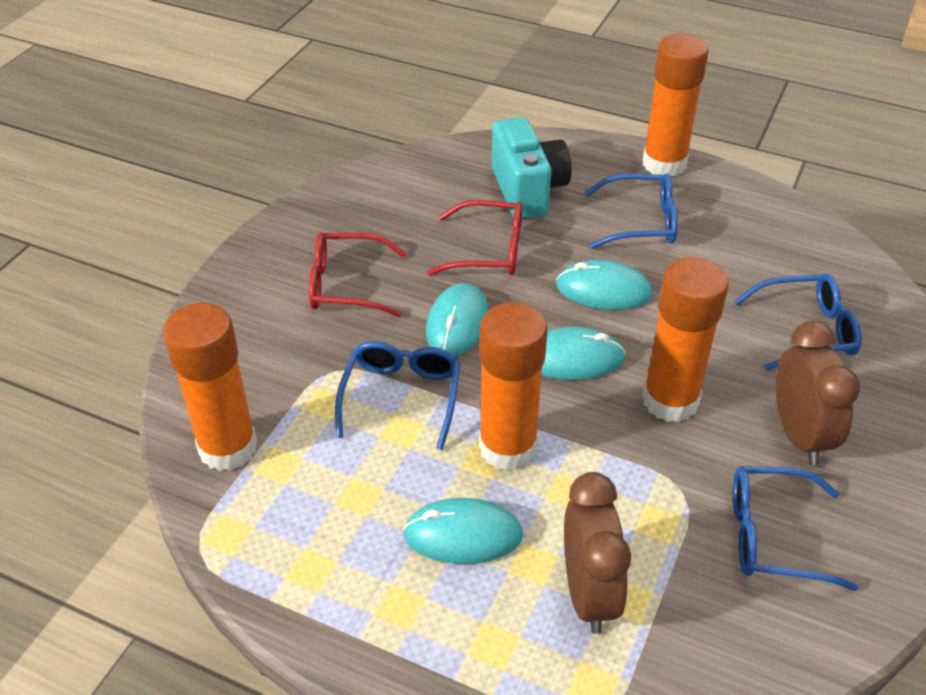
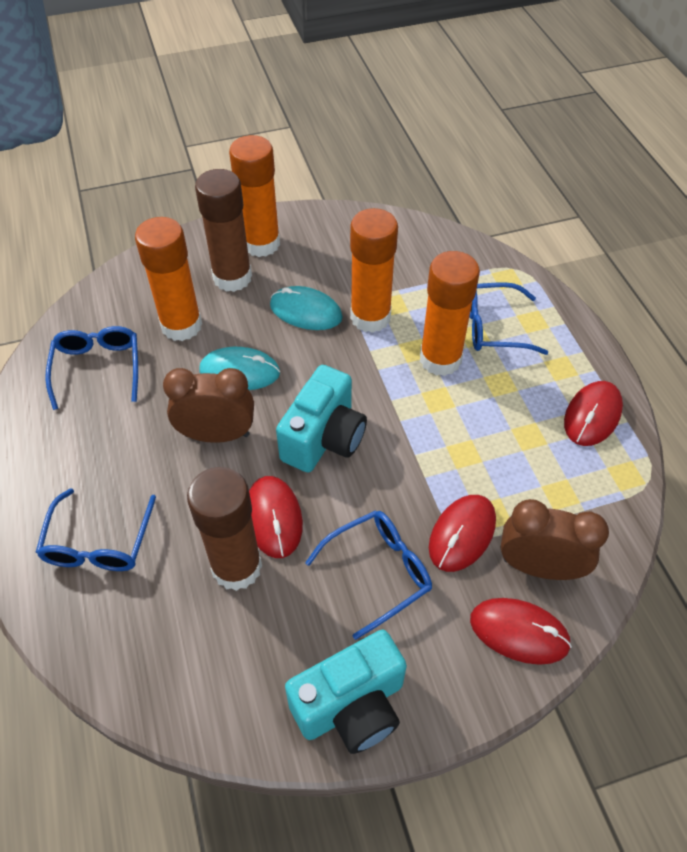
brown glue stick: 0 -> 2
red glasses: 2 -> 0
red mouse: 0 -> 4
turquoise camera: 1 -> 2
turquoise mouse: 4 -> 2

